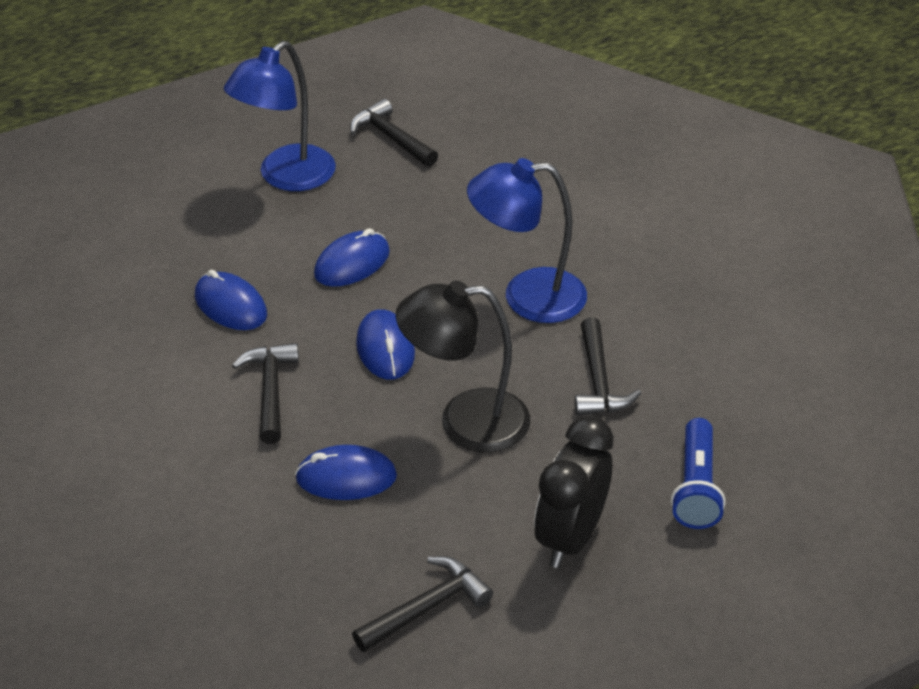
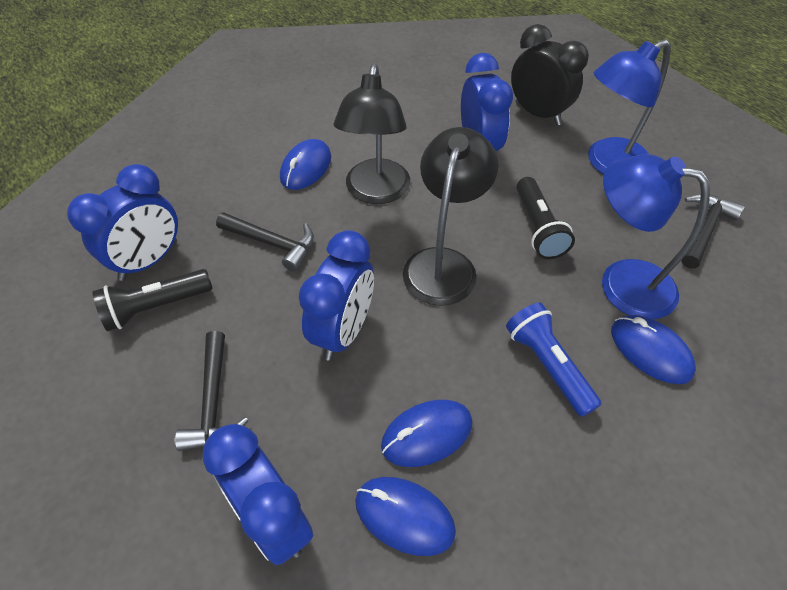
black flashlight: 0 -> 2
black hammer: 4 -> 3
black lamp: 1 -> 2
blue clock: 0 -> 4

